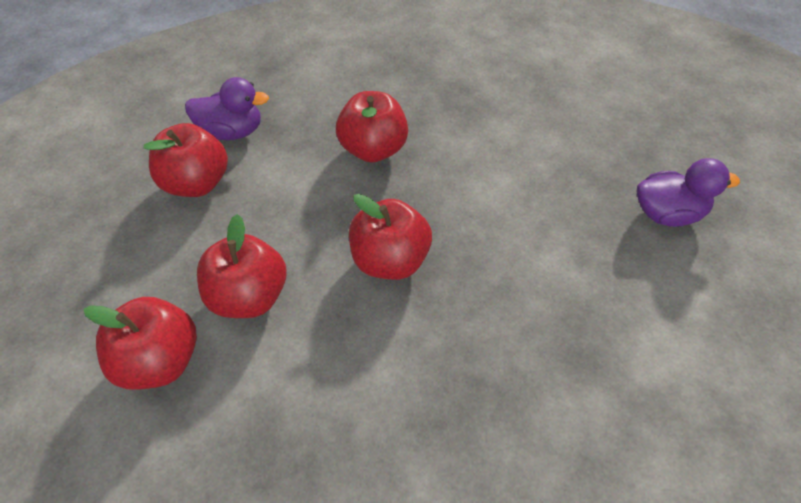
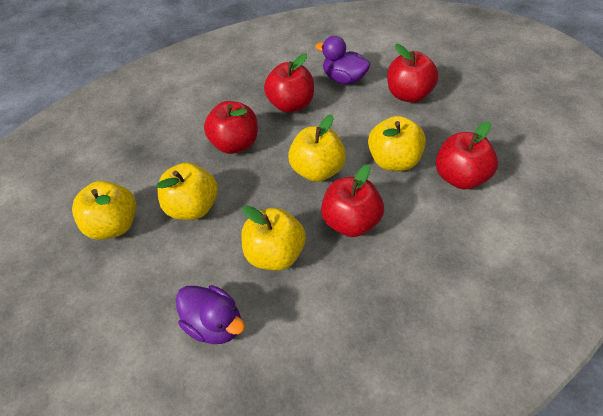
yellow apple: 0 -> 5

